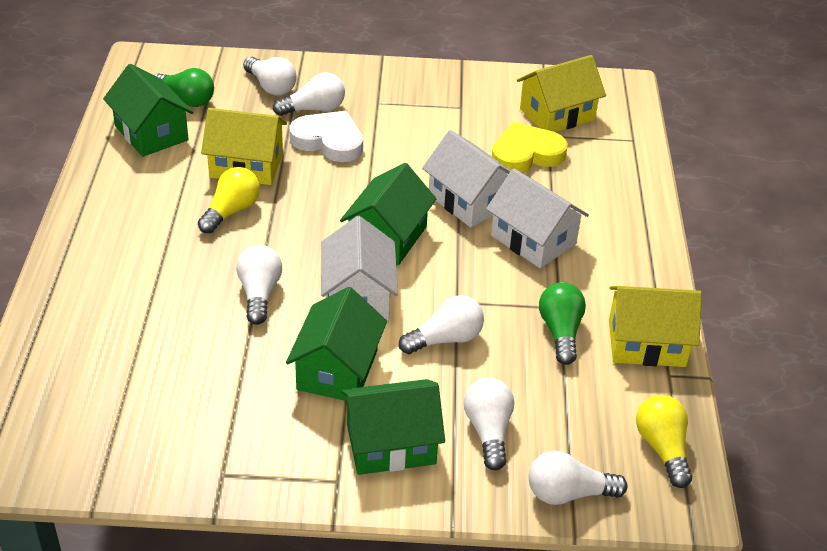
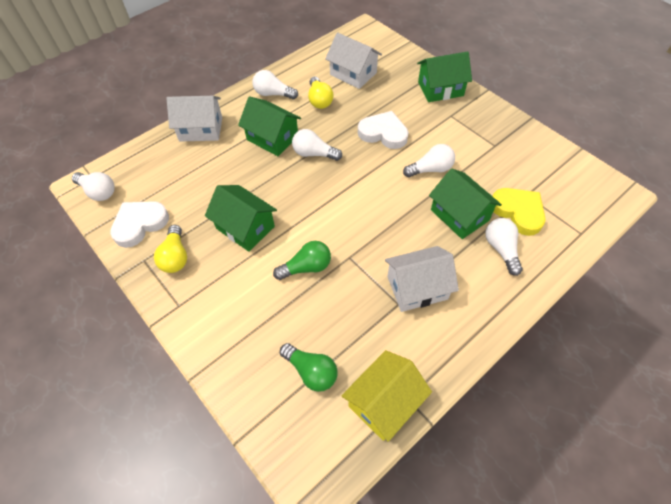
white heart: 1 -> 2
white light bulb: 6 -> 5
yellow house: 3 -> 1

